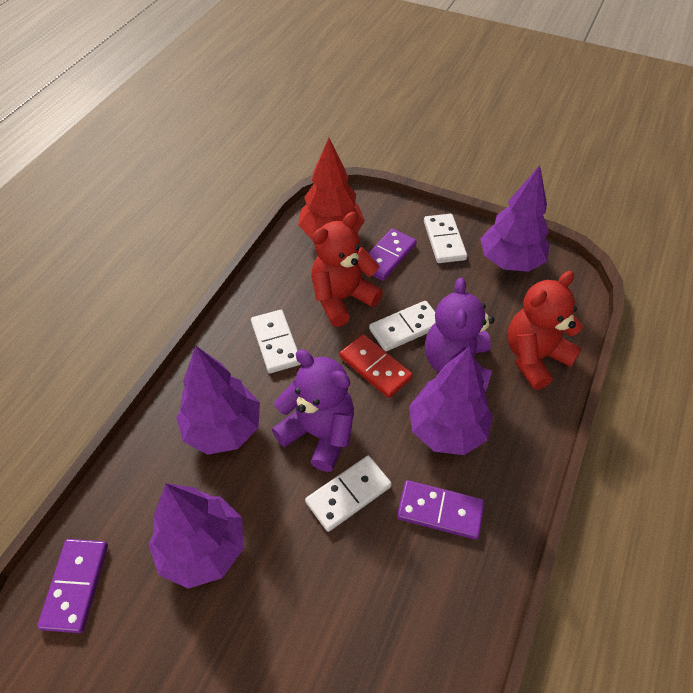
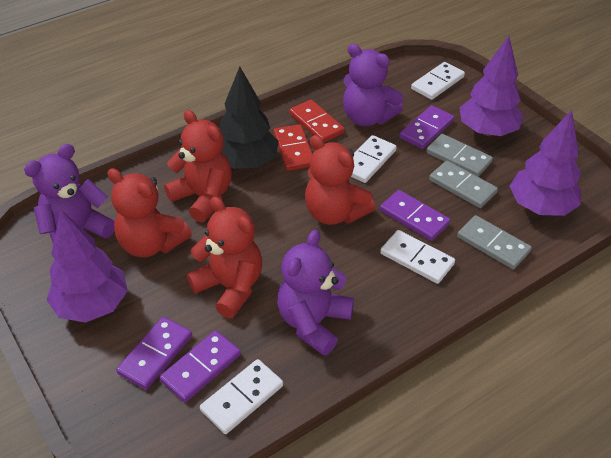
black tree: 0 -> 1
grey domino: 0 -> 3
purple domino: 3 -> 4
purple teddy bear: 2 -> 3
purple tree: 4 -> 3
red domino: 1 -> 2
red teddy bear: 2 -> 4
red tree: 1 -> 0

